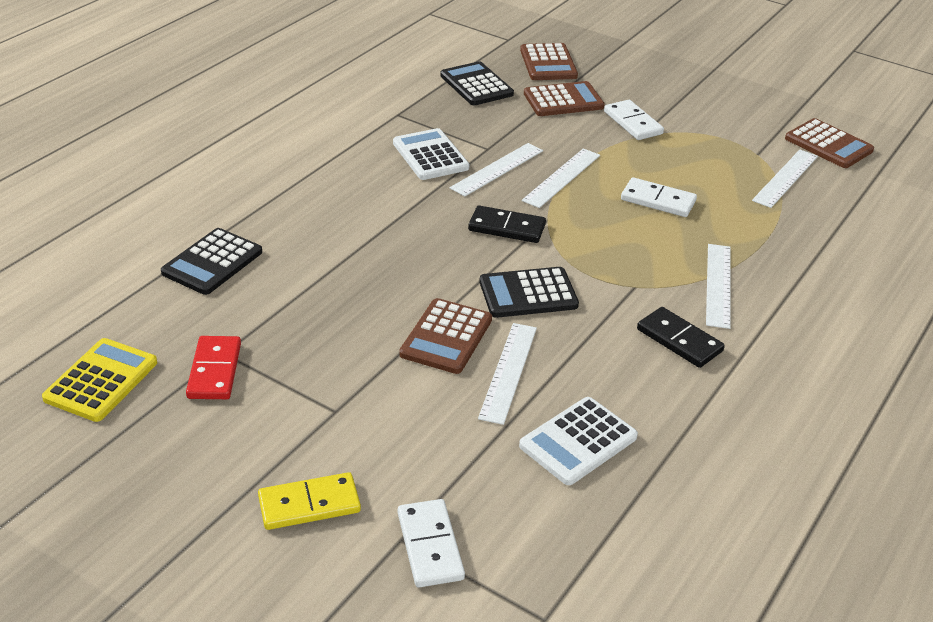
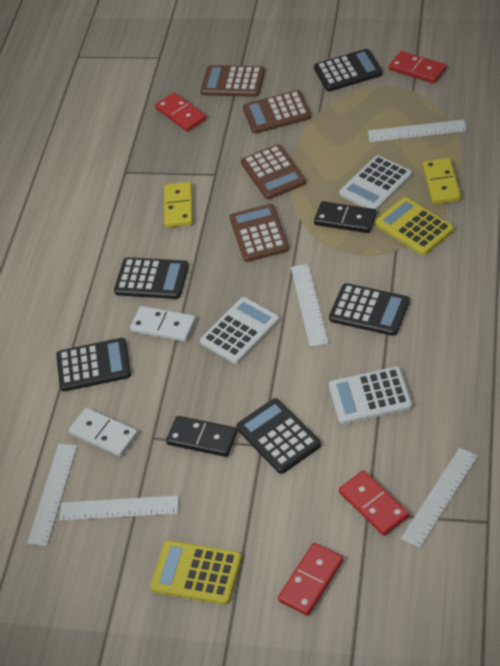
black calculator: 3 -> 5
red domino: 1 -> 4
white calculator: 2 -> 3
white domino: 3 -> 2
yellow calculator: 1 -> 2
yellow domino: 1 -> 2

